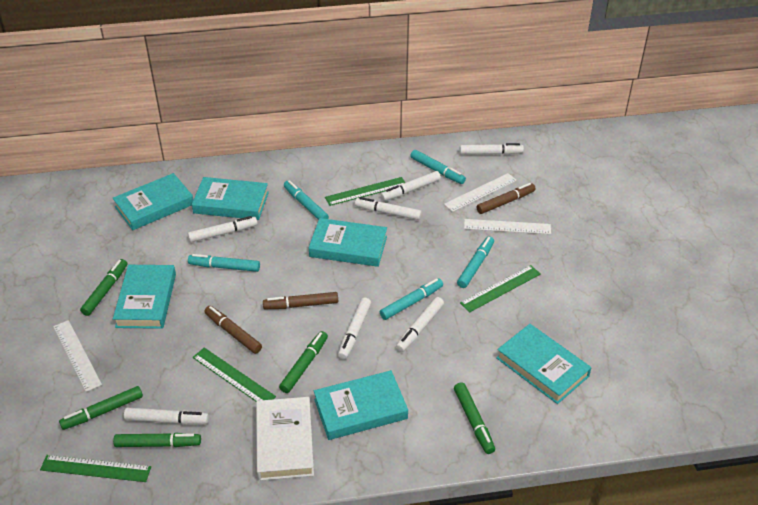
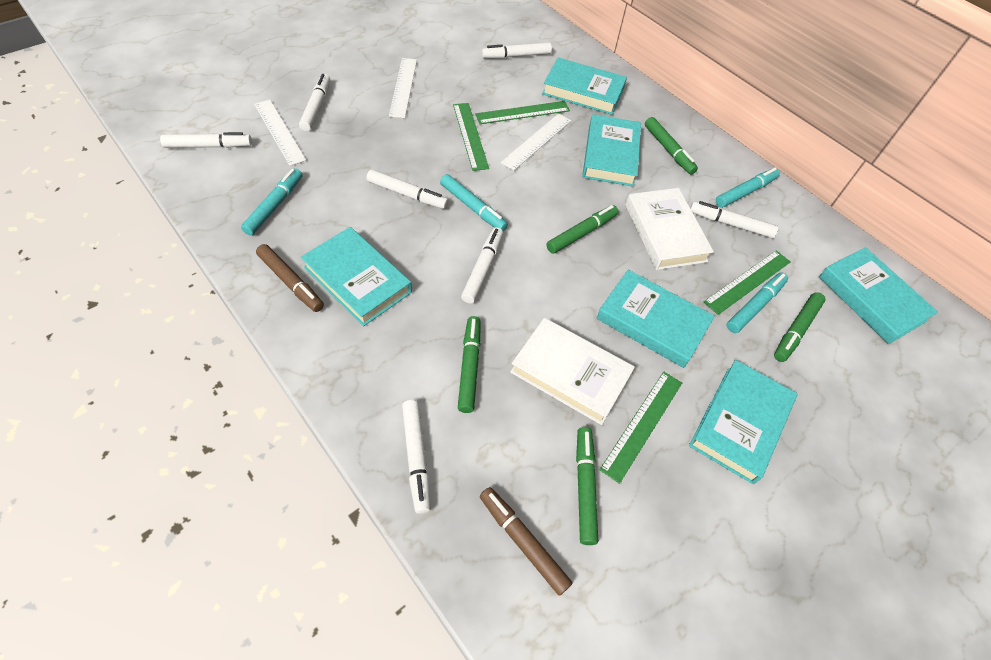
brown marker: 3 -> 2
turquoise marker: 5 -> 4
white book: 1 -> 2

